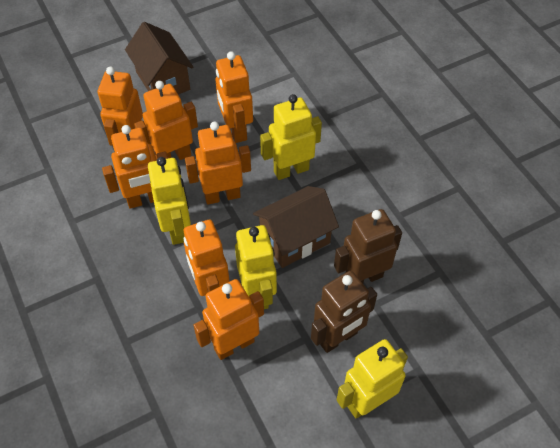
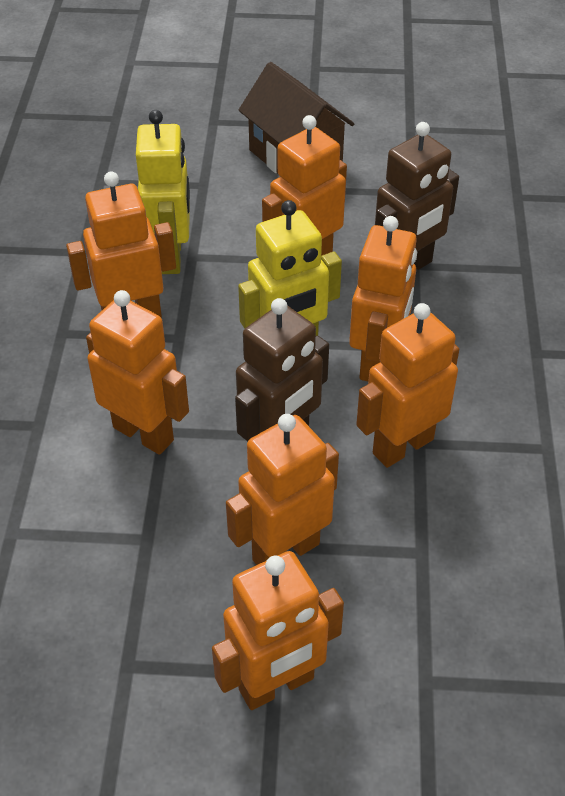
brown house: 2 -> 1
yellow robot: 4 -> 2

